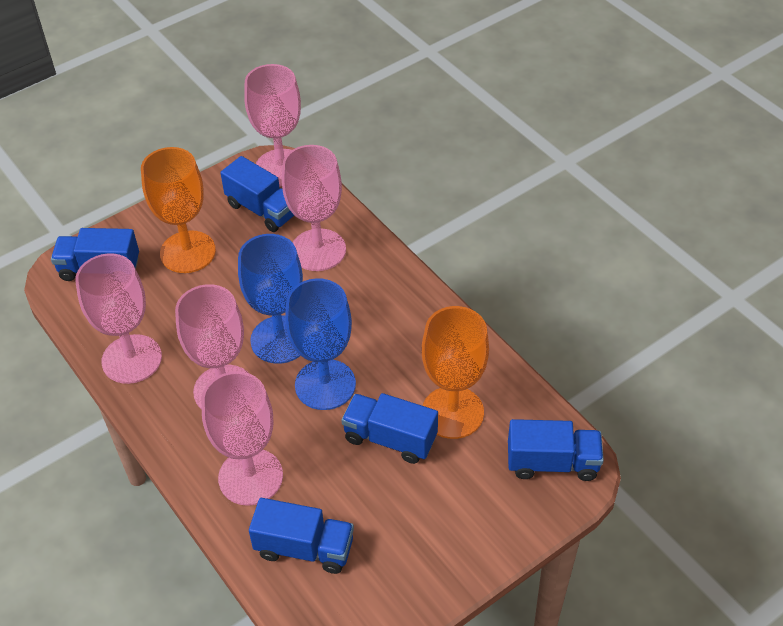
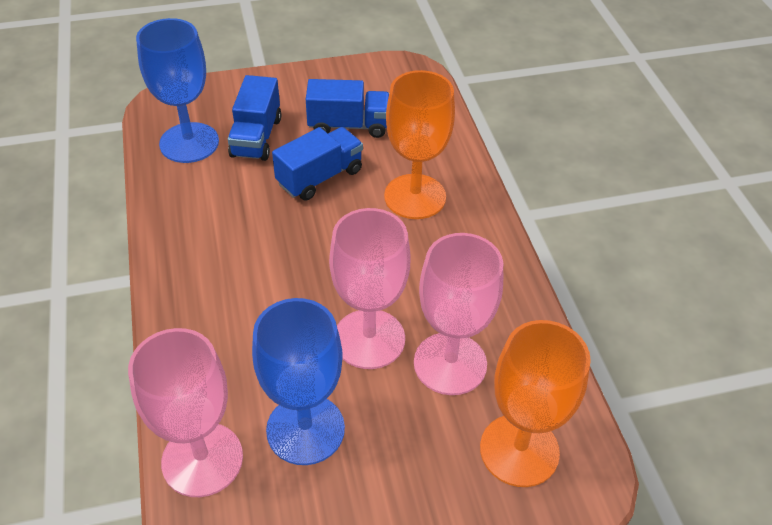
blue truck: 5 -> 3
pink goblet: 5 -> 3

